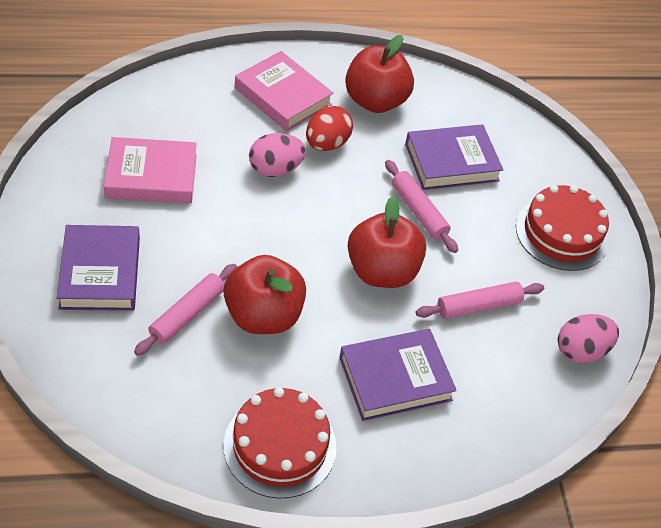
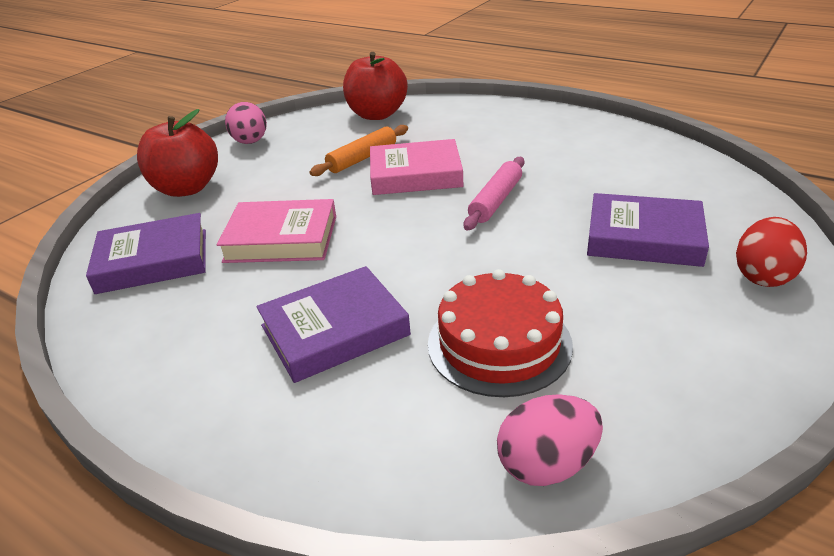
orange rolling pin: 0 -> 1
pink rolling pin: 3 -> 1
red apple: 3 -> 2
red cake: 2 -> 1

